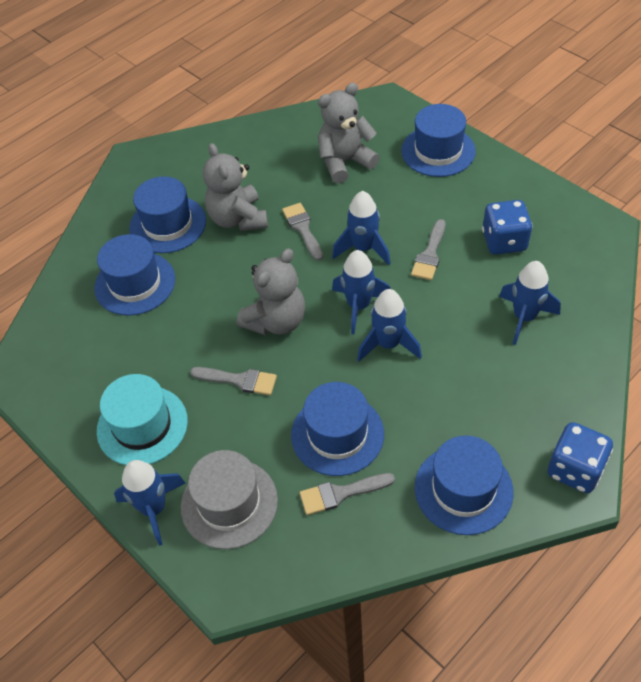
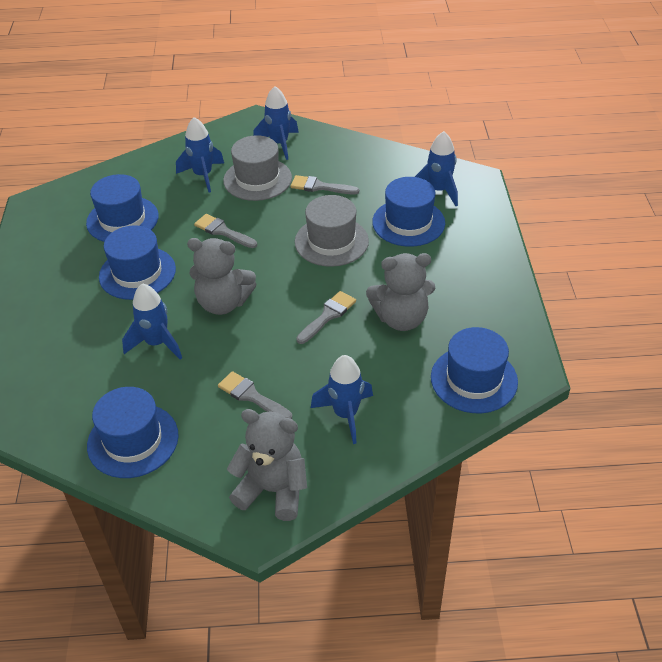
blue dice: 2 -> 0
grey hat: 1 -> 2
turquoise hat: 1 -> 0

